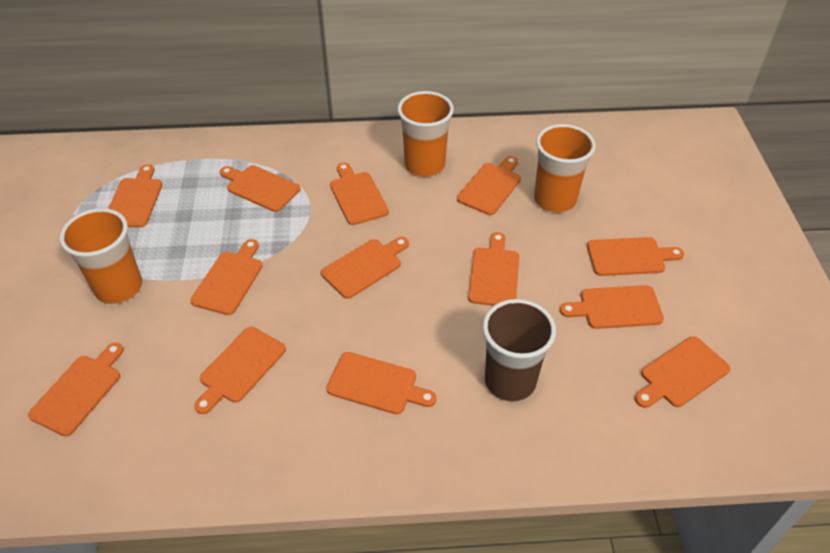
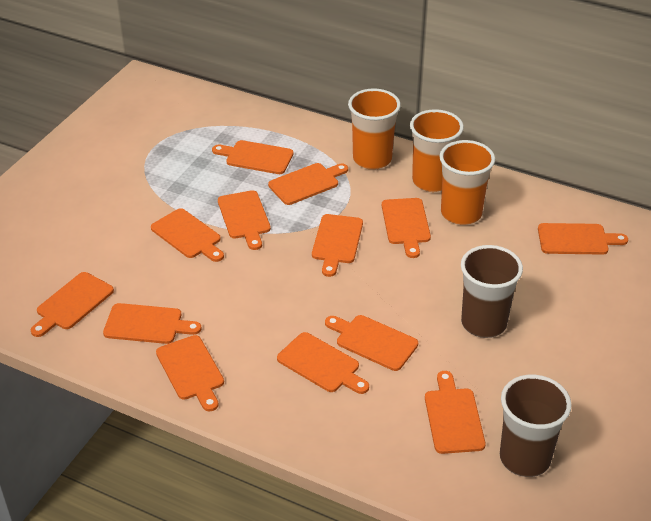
brown cup: 1 -> 2

